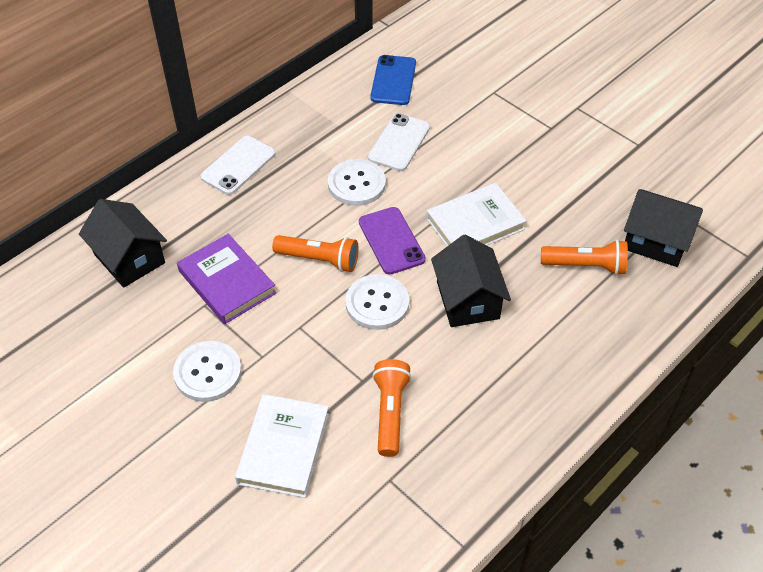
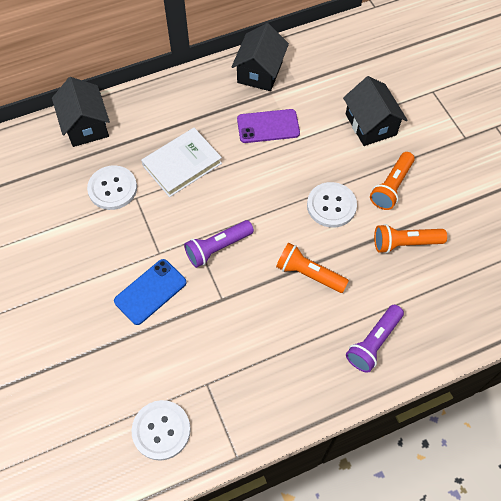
purple book: 1 -> 0
purple flashlight: 0 -> 2
white book: 2 -> 1
white phone: 2 -> 0

